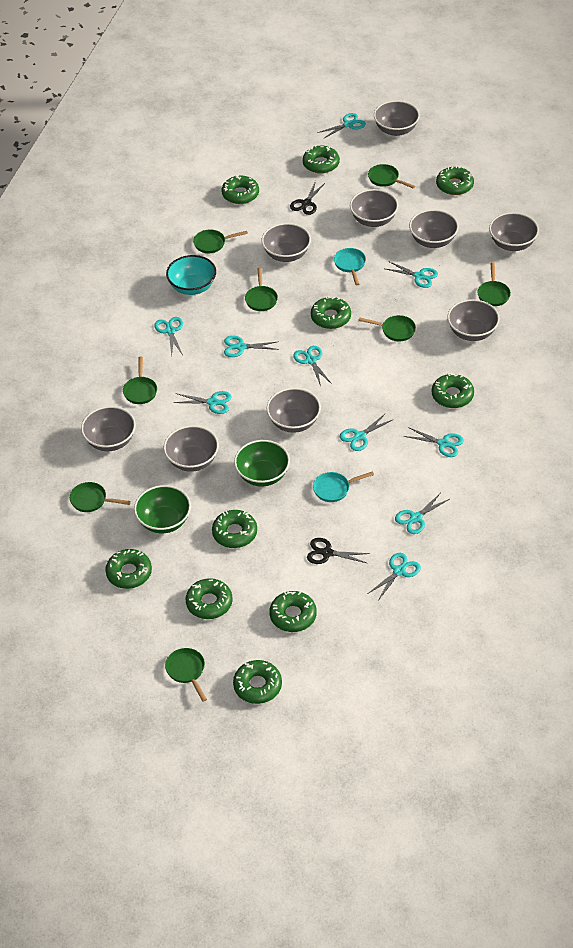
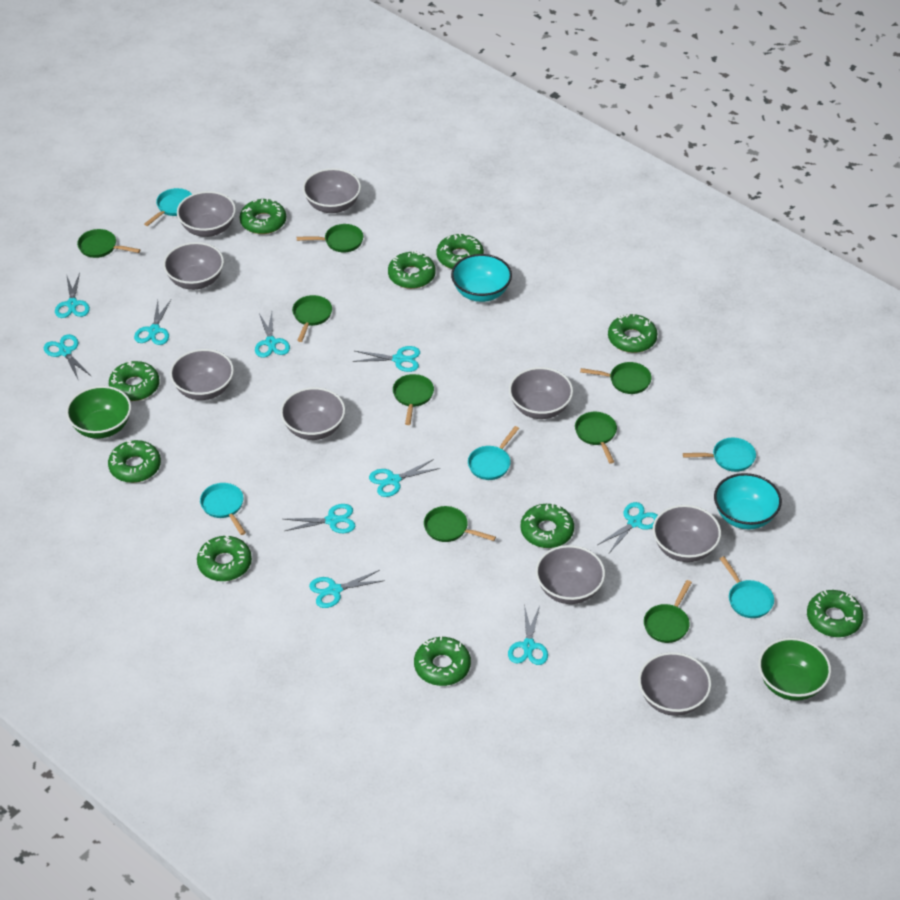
black scissors: 2 -> 0
turquoise bowl: 1 -> 2
turquoise pan: 2 -> 5

